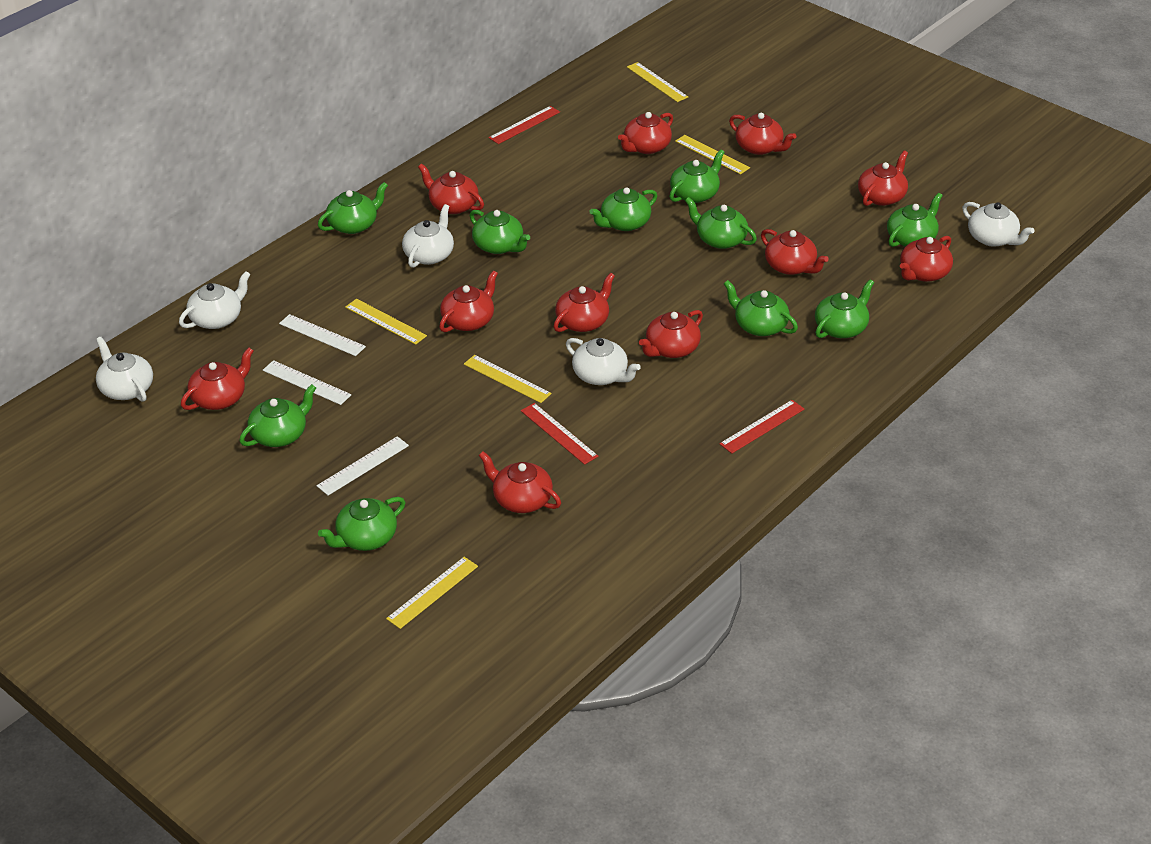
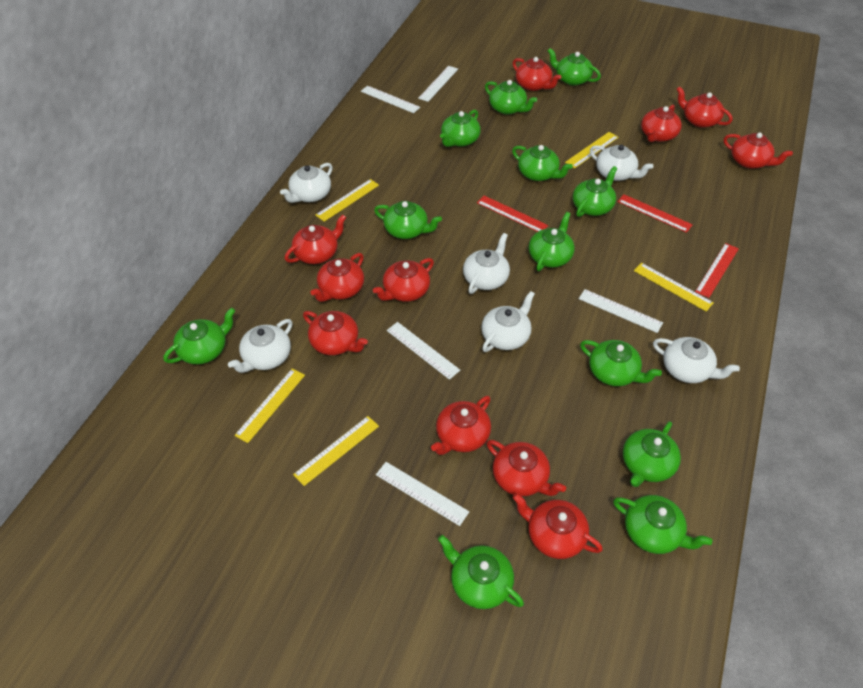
green teapot: 10 -> 12
white ruler: 3 -> 5
white teapot: 5 -> 6

